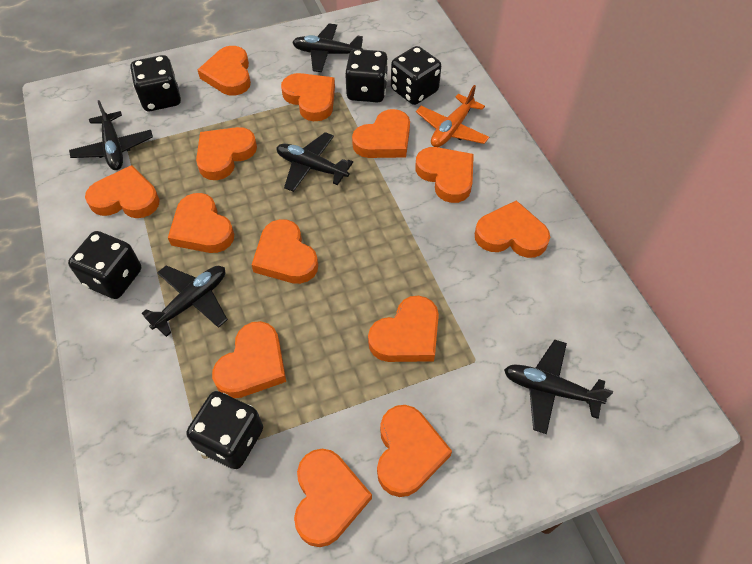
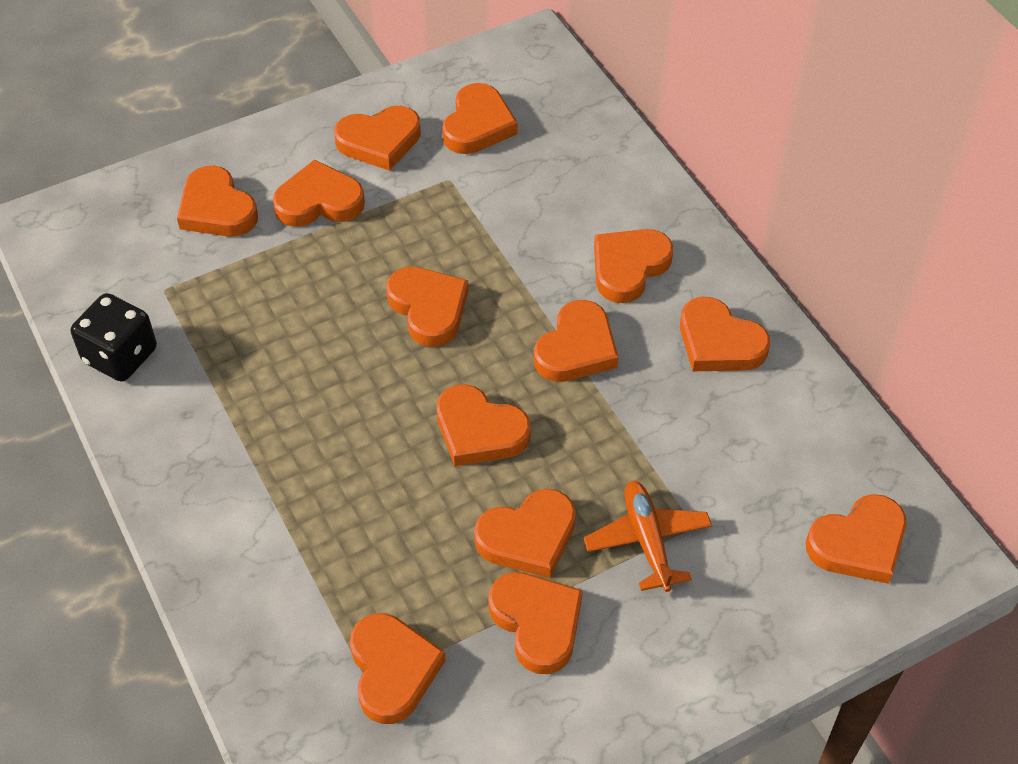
black dice: 5 -> 1
black plane: 5 -> 0

